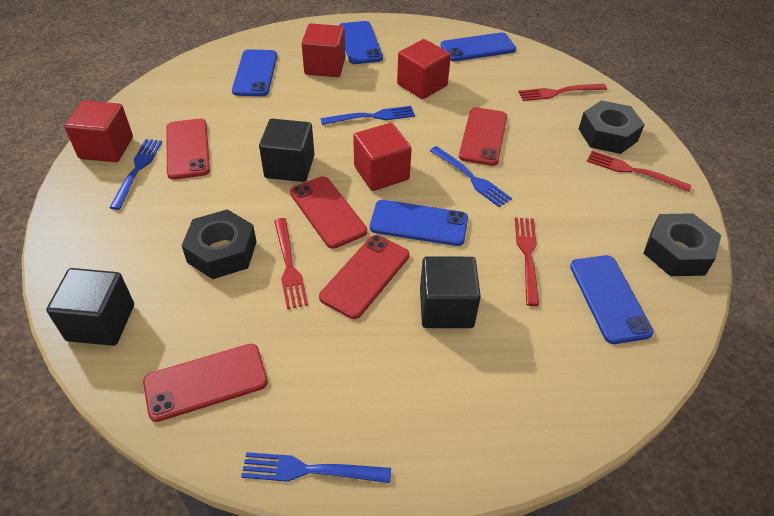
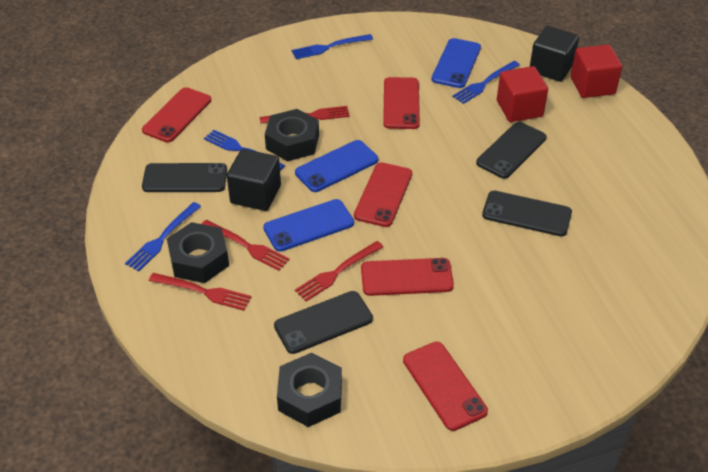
black cube: 3 -> 2
black phone: 0 -> 4
blue phone: 5 -> 3
red cube: 4 -> 2

